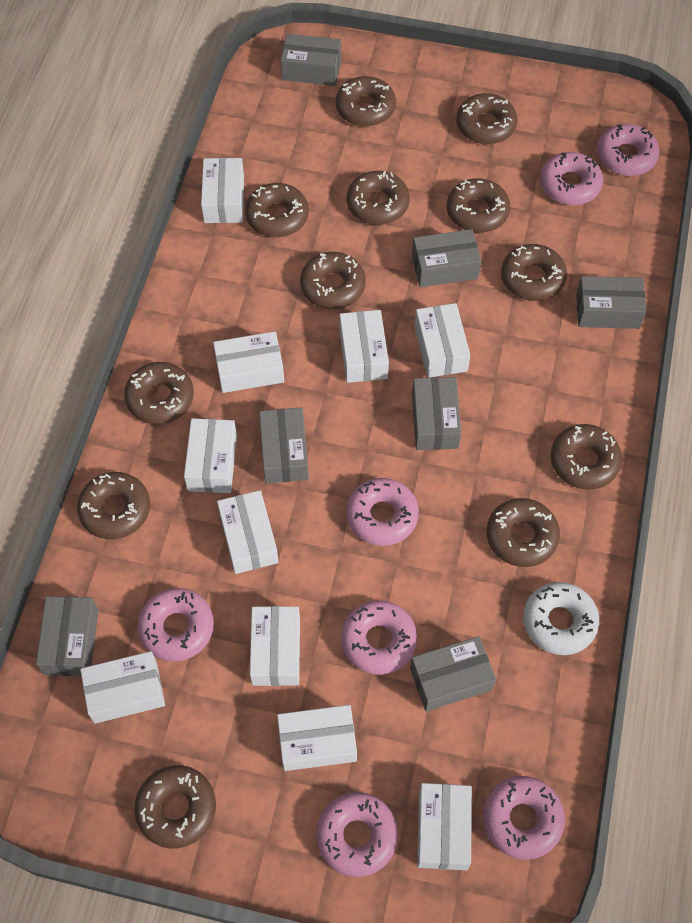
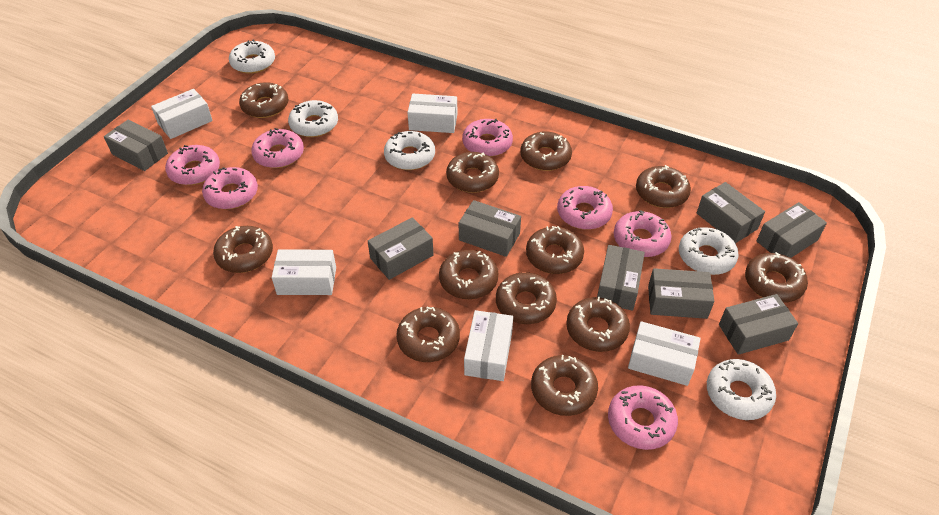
grey box: 7 -> 8
white box: 10 -> 5
white donut: 1 -> 5

